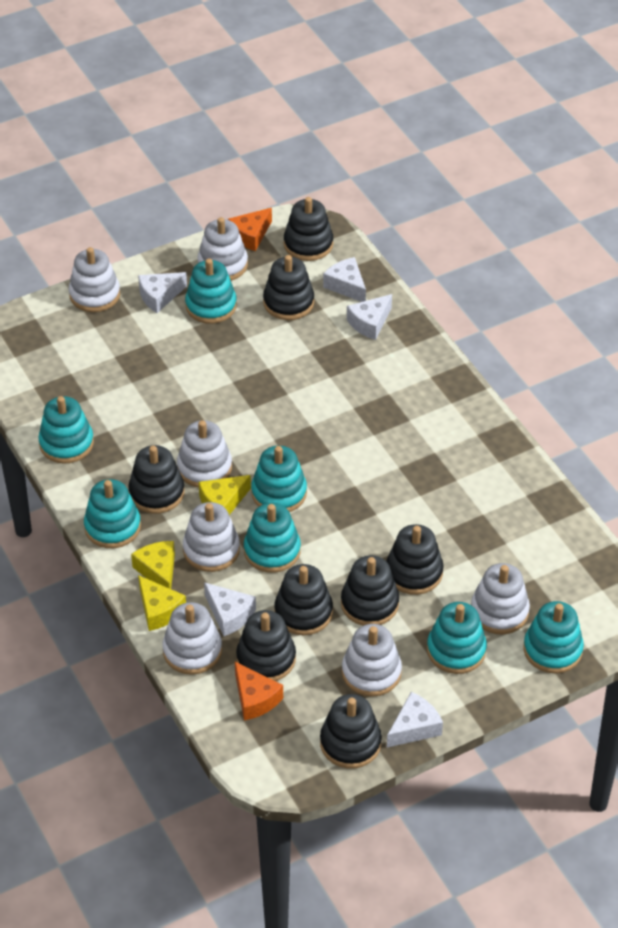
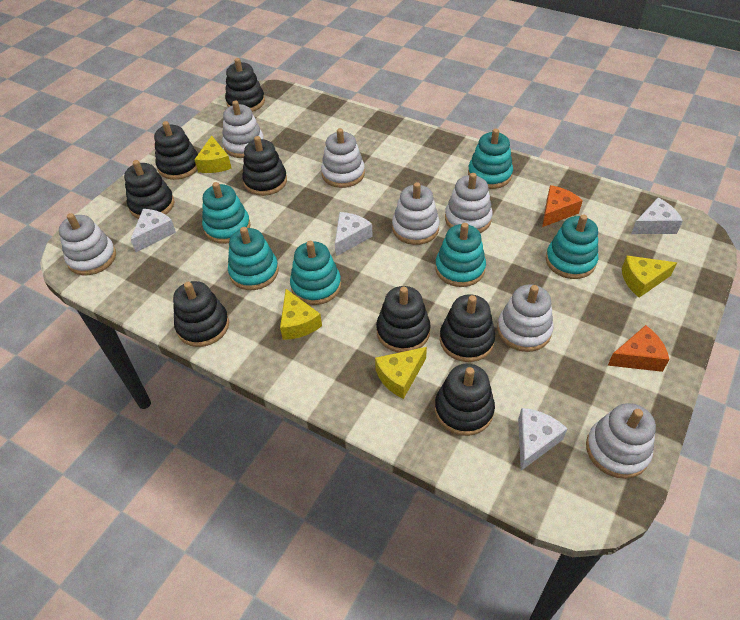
turquoise stacking toy: 7 -> 6
white cheese: 5 -> 4
yellow cheese: 3 -> 4

